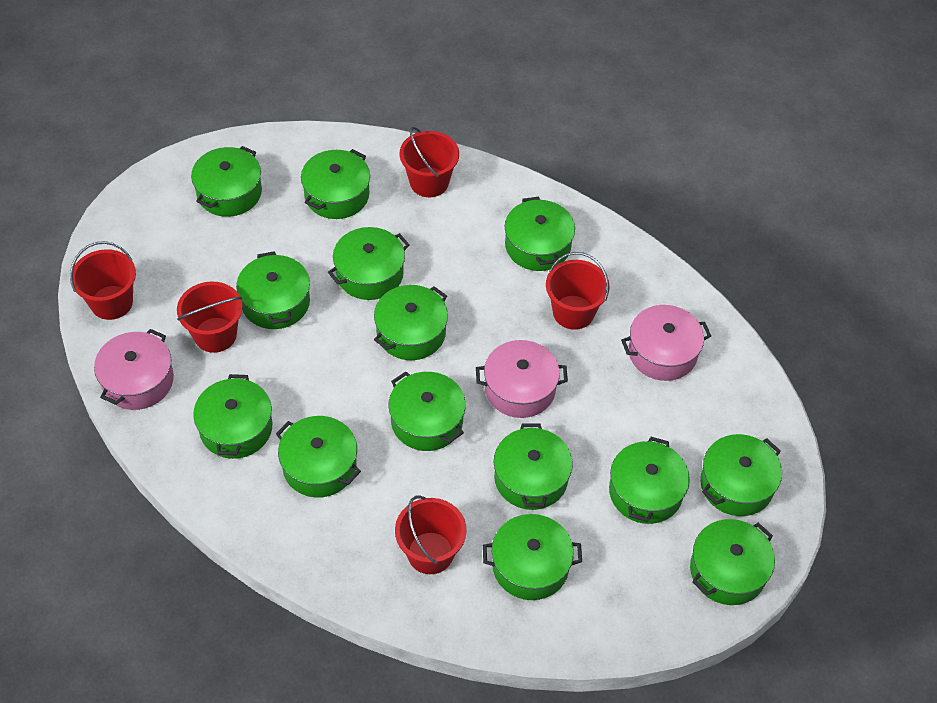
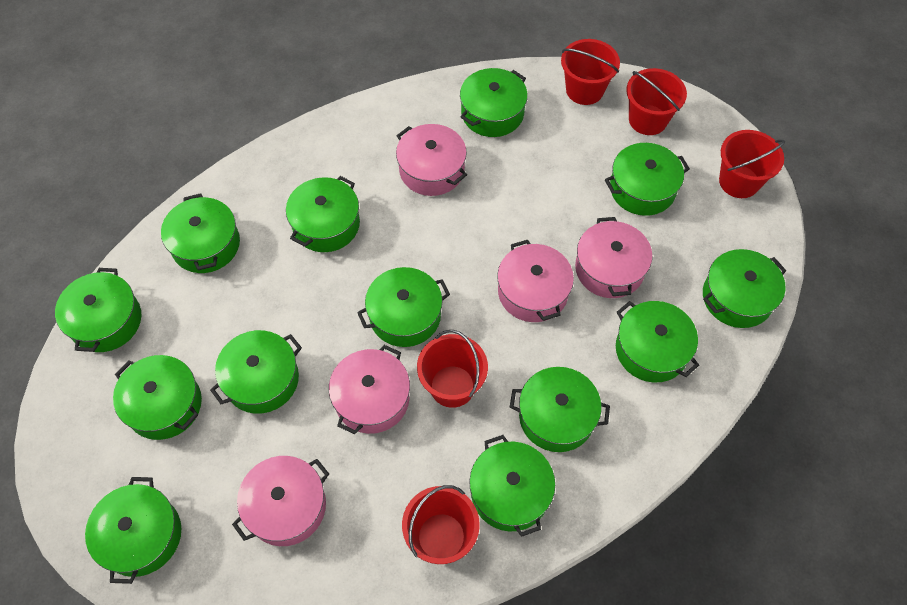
green pot: 14 -> 13
pink pot: 3 -> 5

